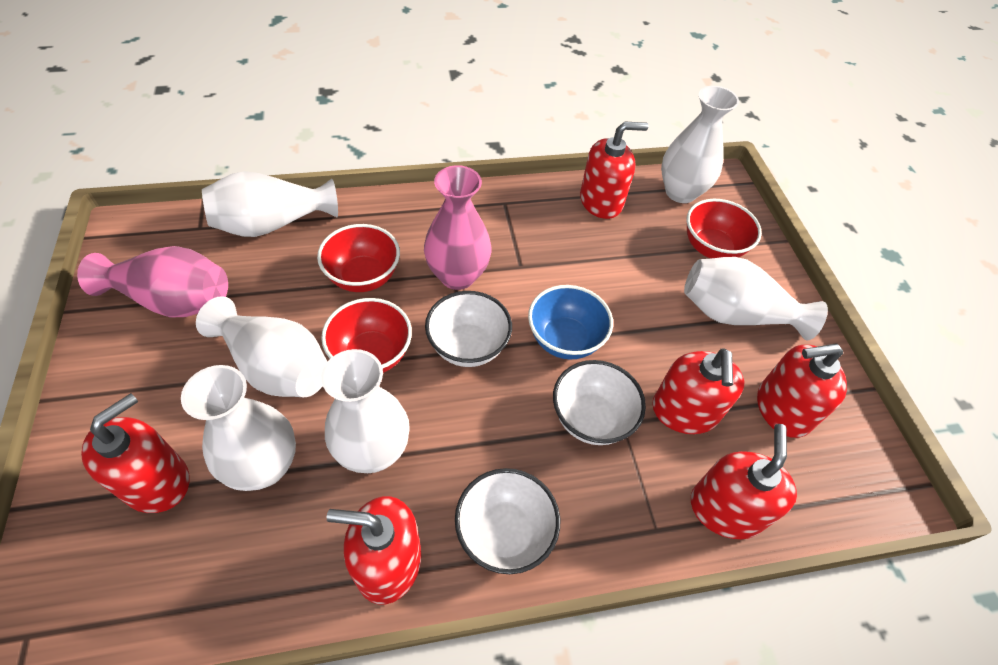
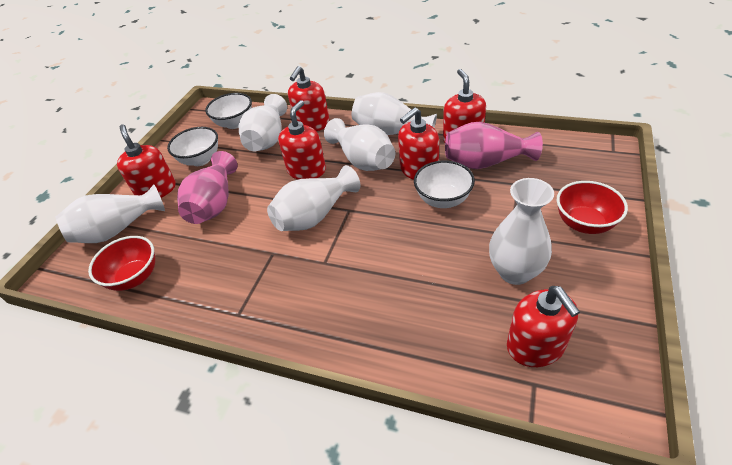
blue bowl: 1 -> 0
red bowl: 3 -> 2

